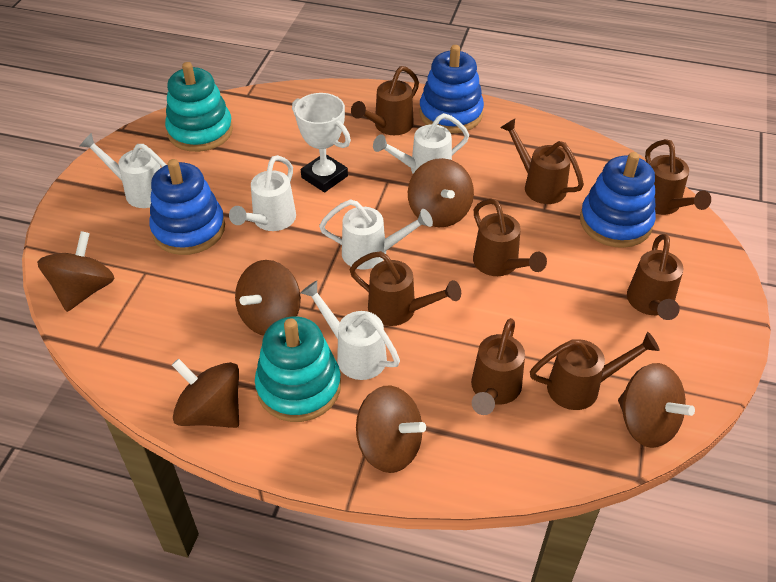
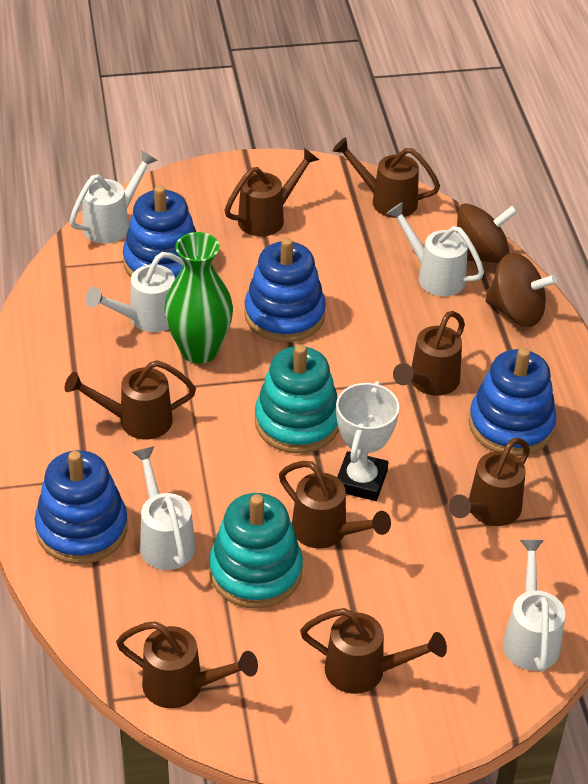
blue stacking toy: 3 -> 4
brown spinning top: 6 -> 2
green vase: 0 -> 1

